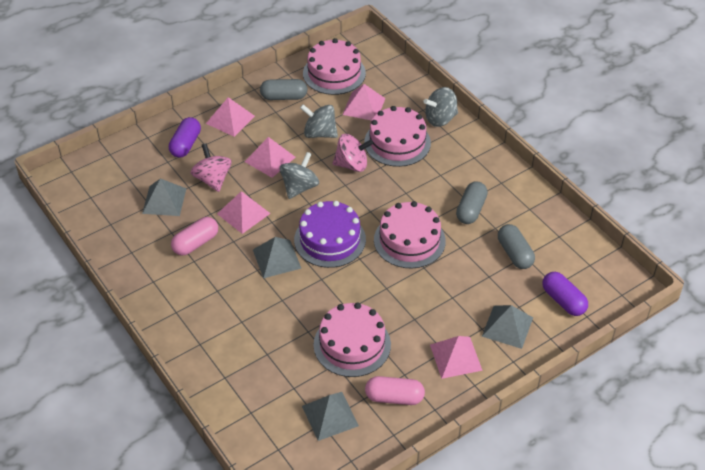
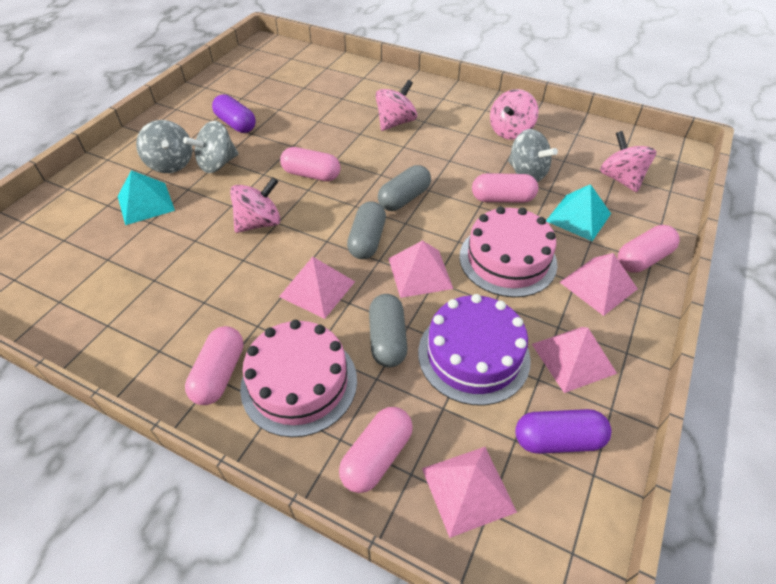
grey pyramid: 4 -> 0
pink cake: 4 -> 2
pink capsule: 2 -> 5
pink spinning top: 2 -> 4
turquoise pyramid: 0 -> 2

